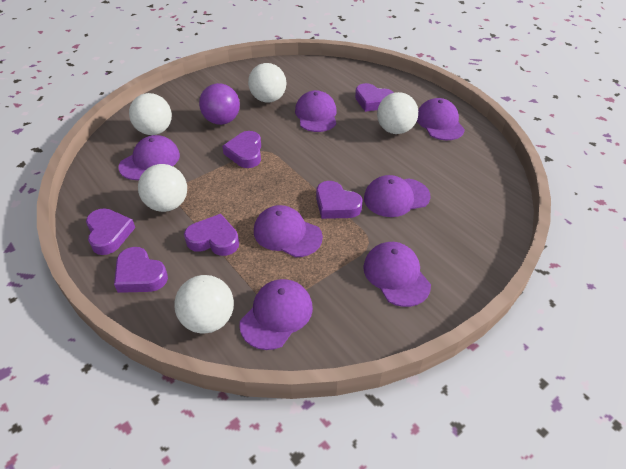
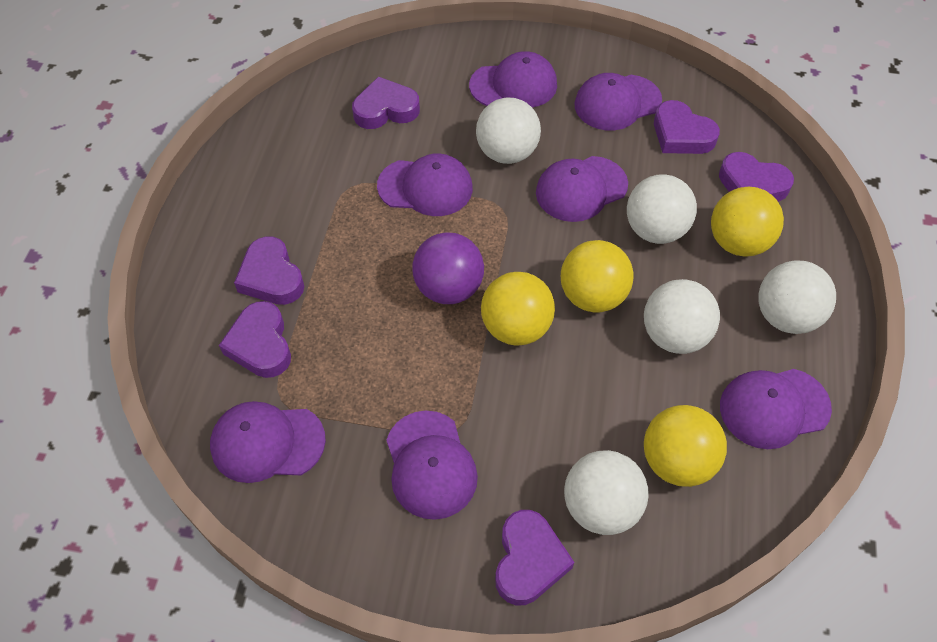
yellow ball: 0 -> 4

